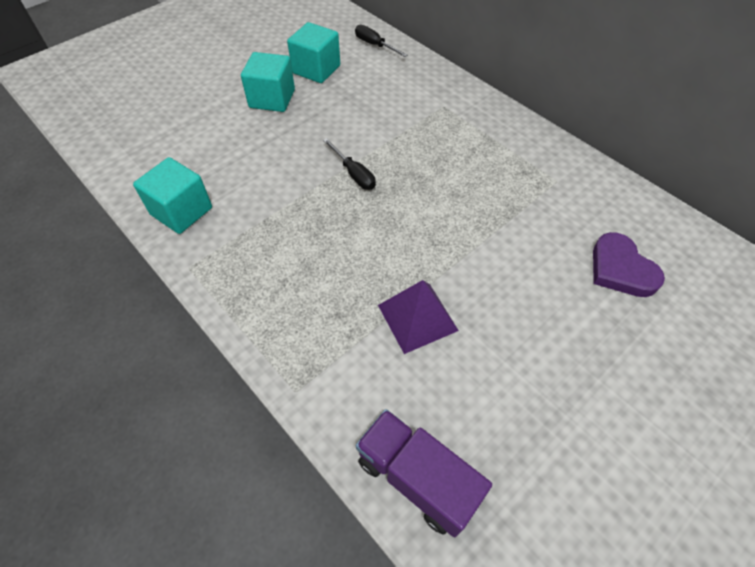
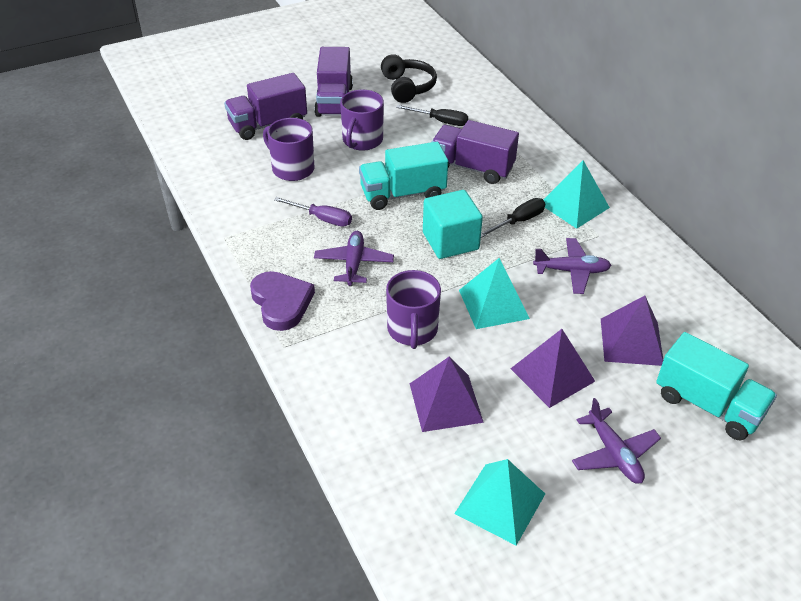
black headphones: 0 -> 1
purple mug: 0 -> 3
purple plane: 0 -> 3
purple pyramid: 1 -> 3
purple screwdriver: 0 -> 1
purple truck: 1 -> 3
turquoise cube: 3 -> 1
turquoise pyramid: 0 -> 3
turquoise truck: 0 -> 2

